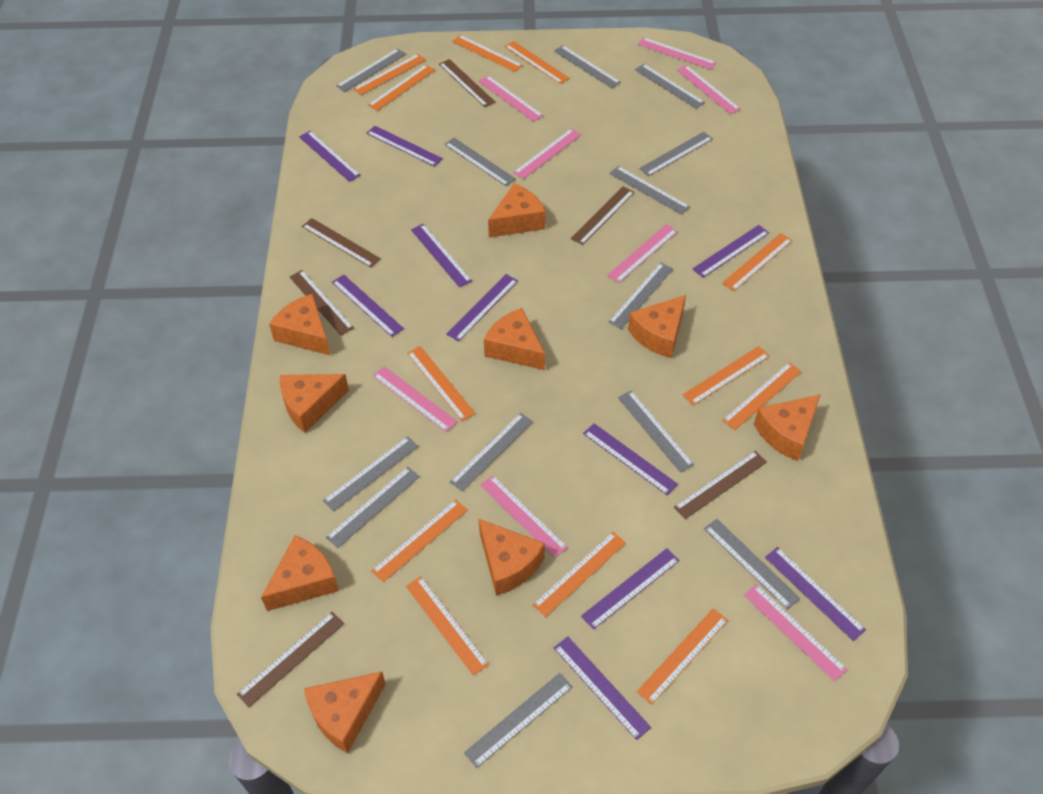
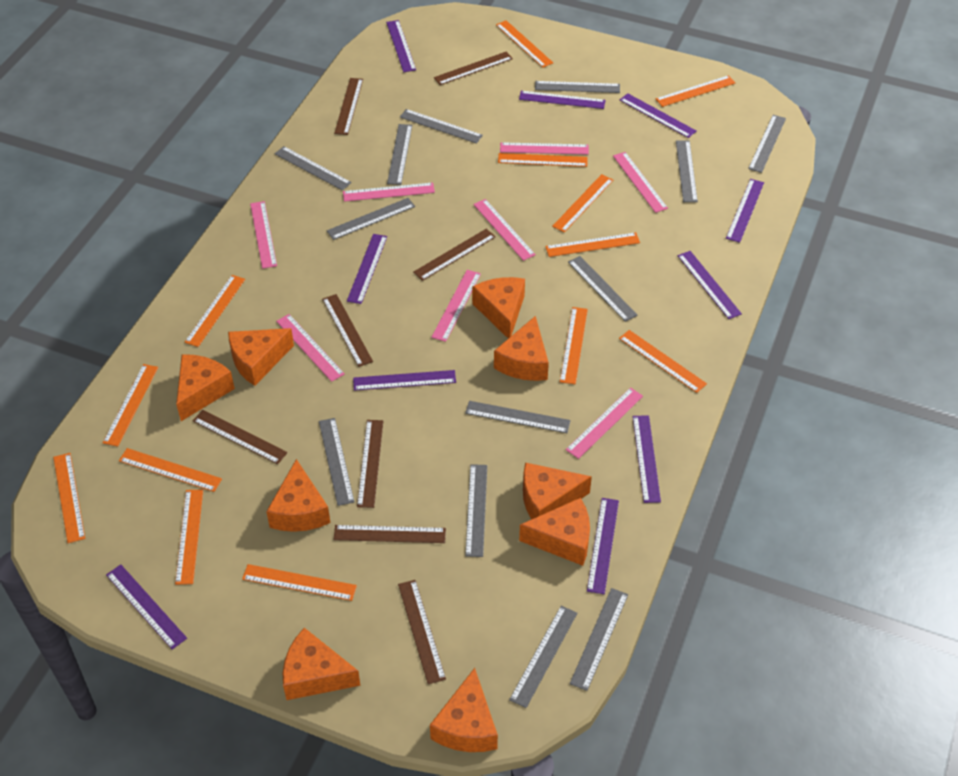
brown ruler: 6 -> 8
orange ruler: 12 -> 13

